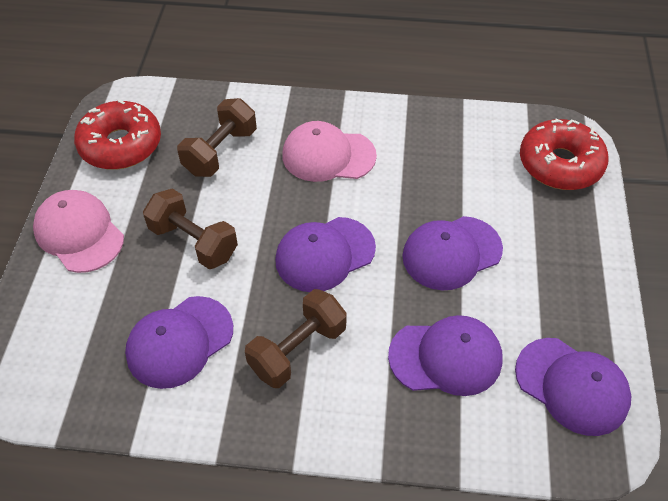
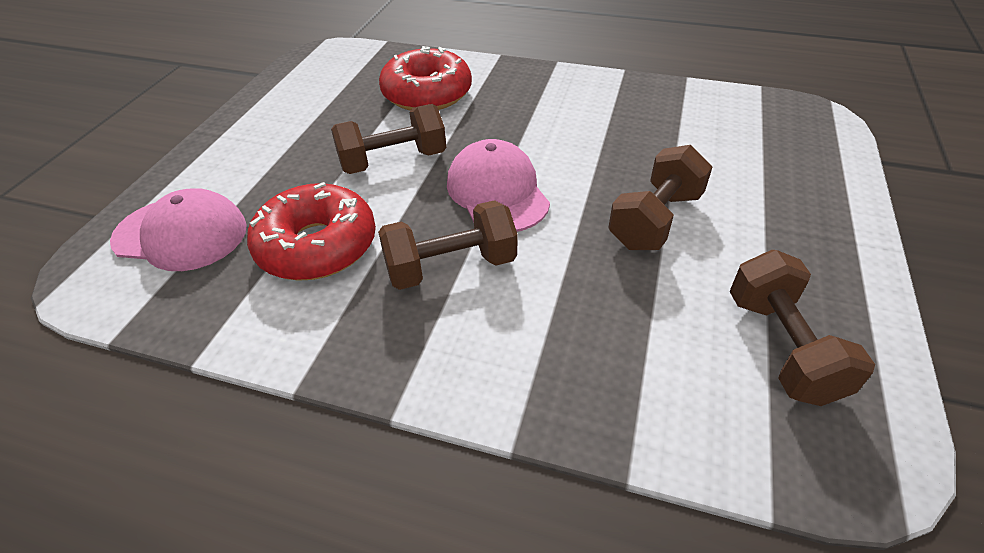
brown dumbbell: 3 -> 4
purple cap: 5 -> 0

